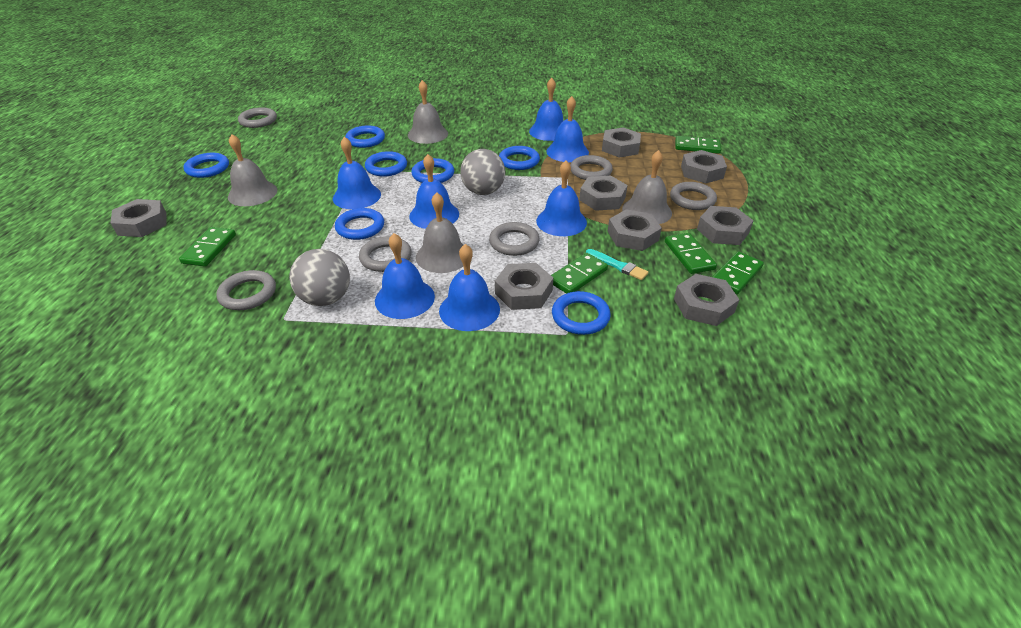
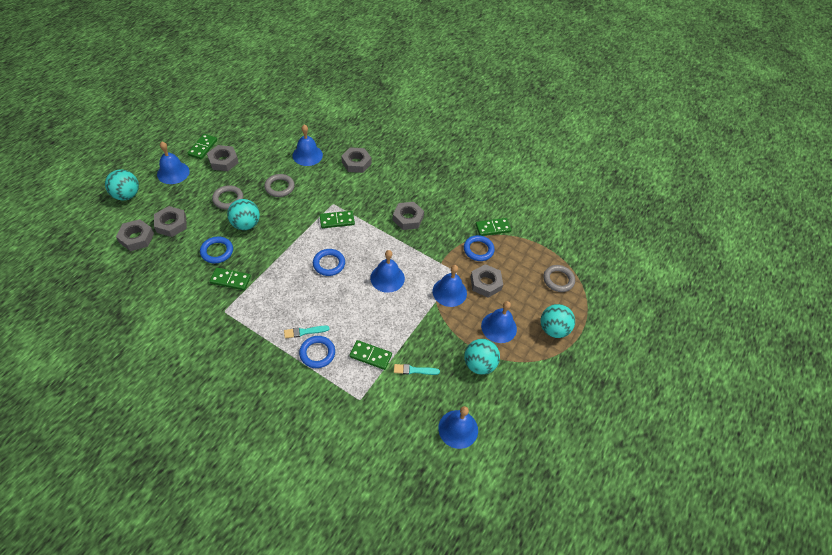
blue bell: 7 -> 6
blue ring: 7 -> 4
grey ball: 2 -> 0
grey bell: 4 -> 0
grey nut: 8 -> 6
grey ring: 6 -> 3
turquoise ball: 0 -> 4
turquoise brush: 1 -> 2

